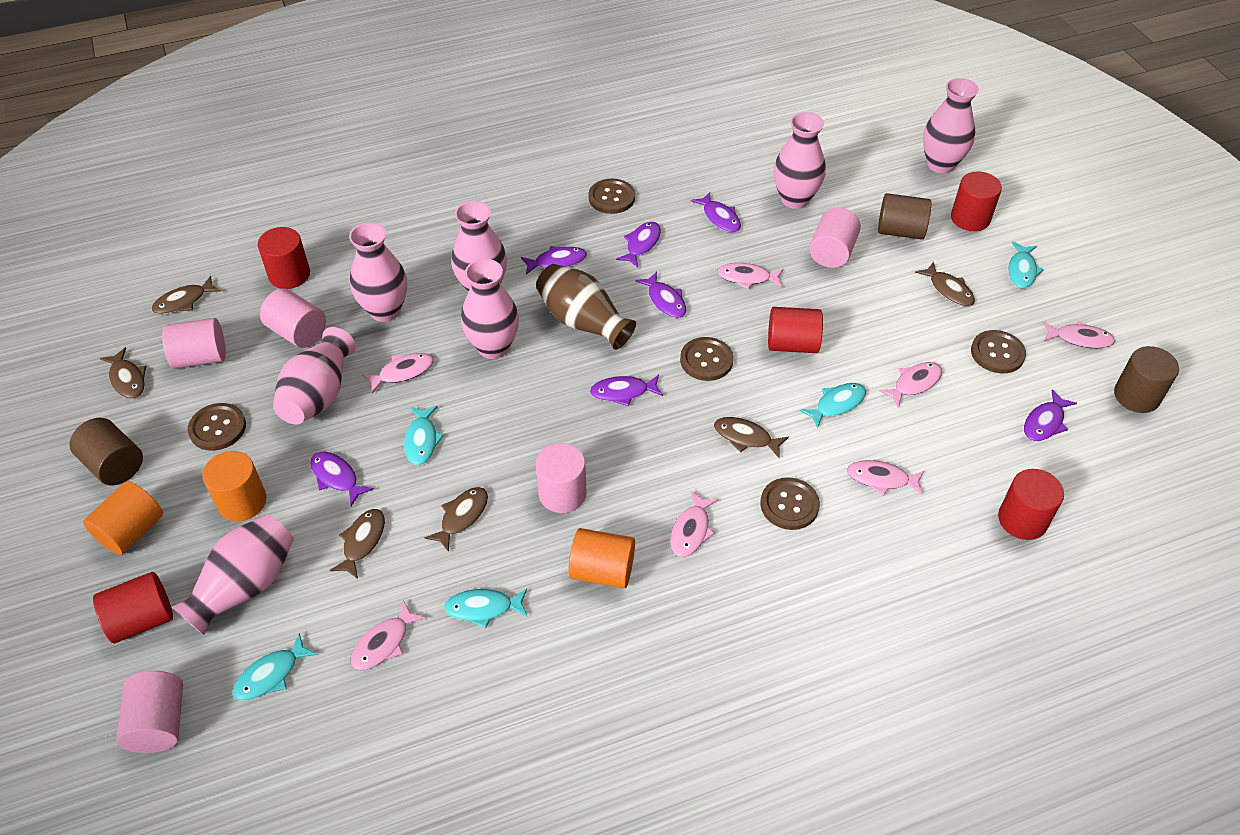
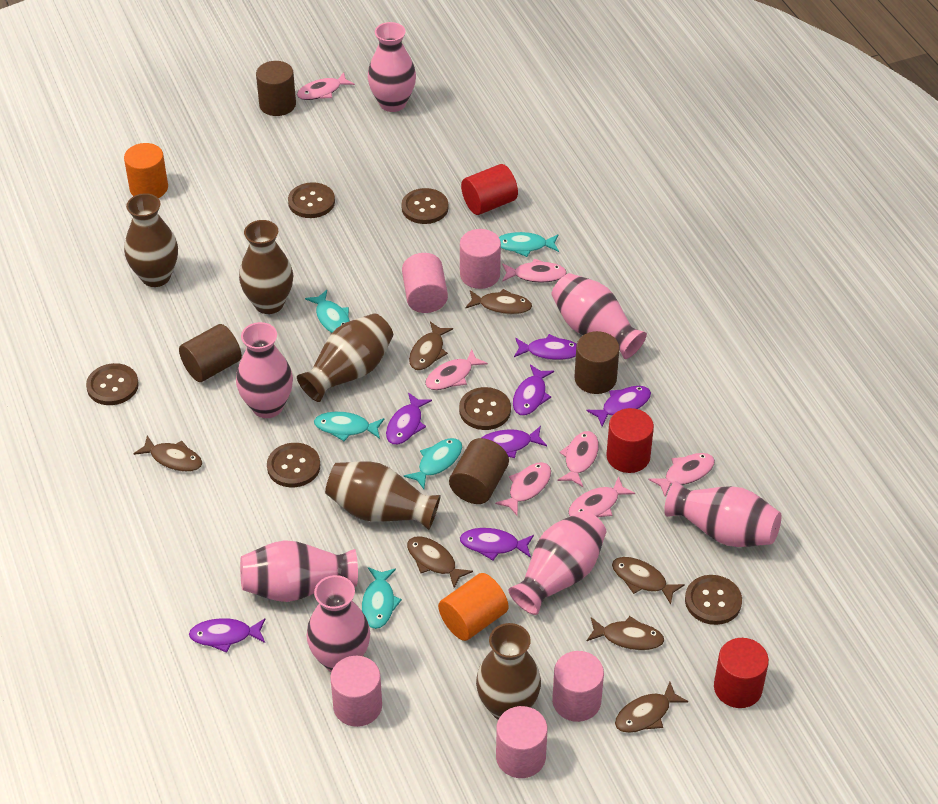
brown button: 5 -> 6
brown cylinder: 3 -> 4
brown fish: 6 -> 7
brown vase: 1 -> 5
orange cylinder: 3 -> 2
red cylinder: 5 -> 3

